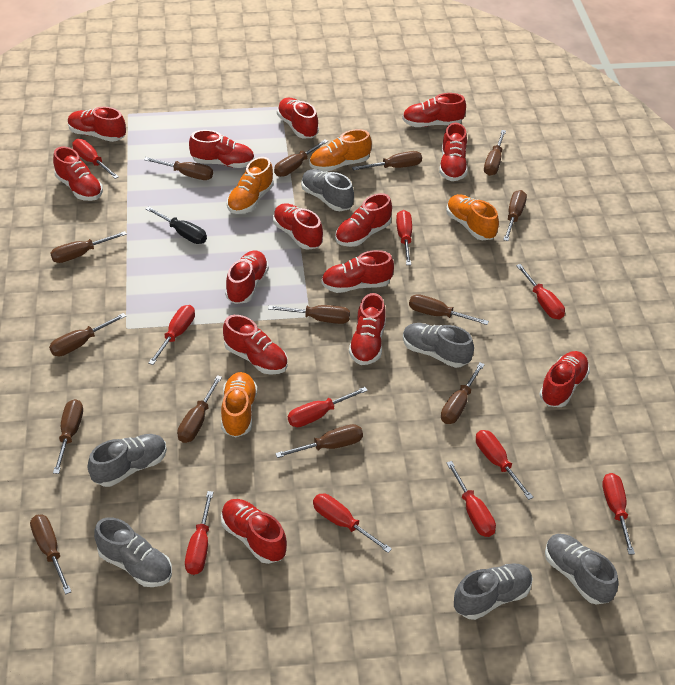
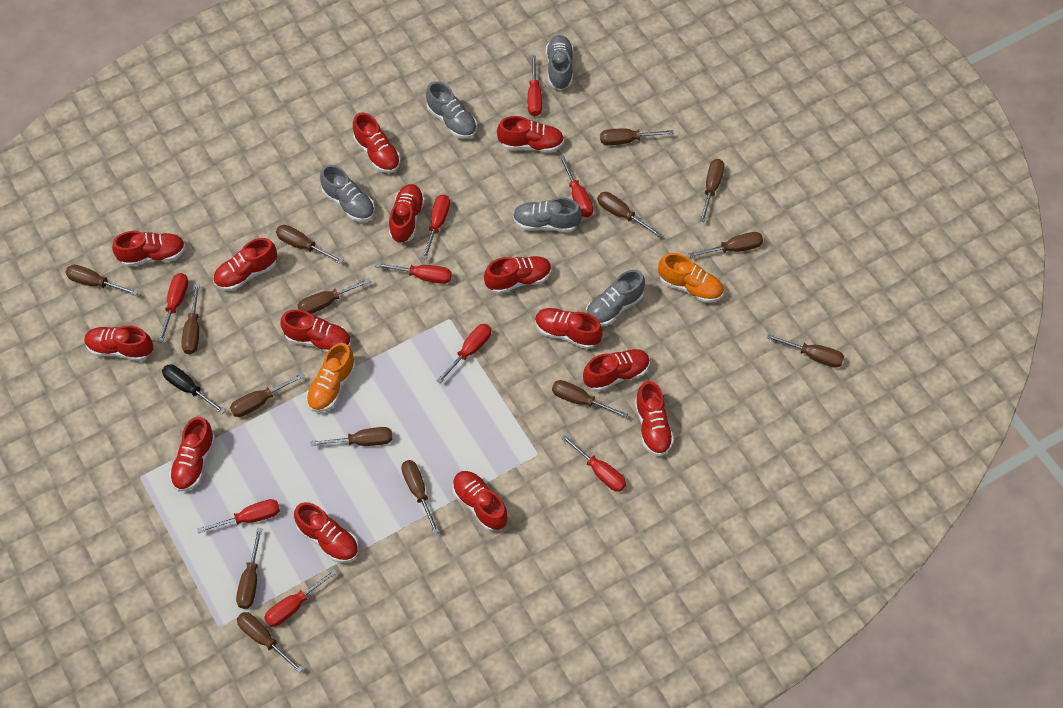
brown screwdriver: 14 -> 15
grey shoe: 6 -> 5
orange shoe: 4 -> 2
red screwdriver: 10 -> 9

